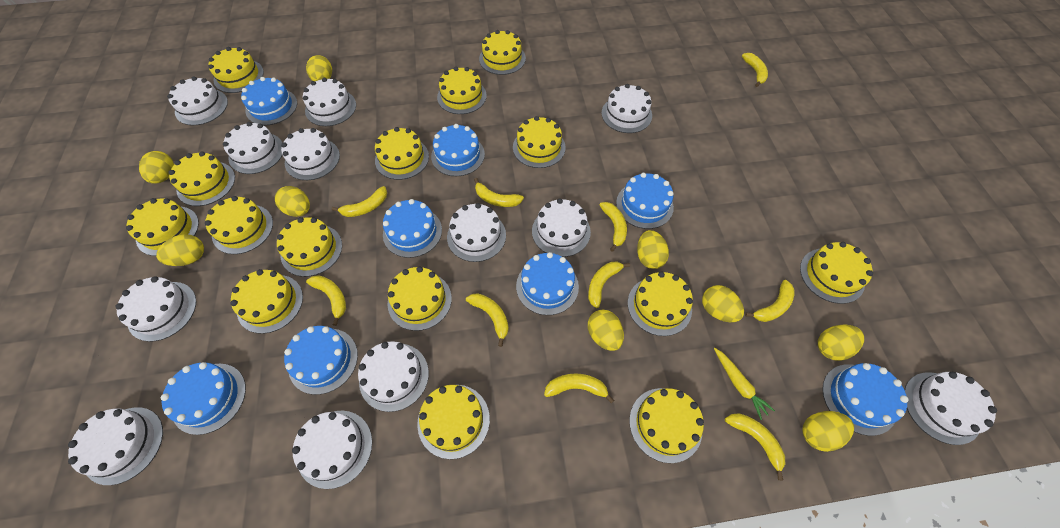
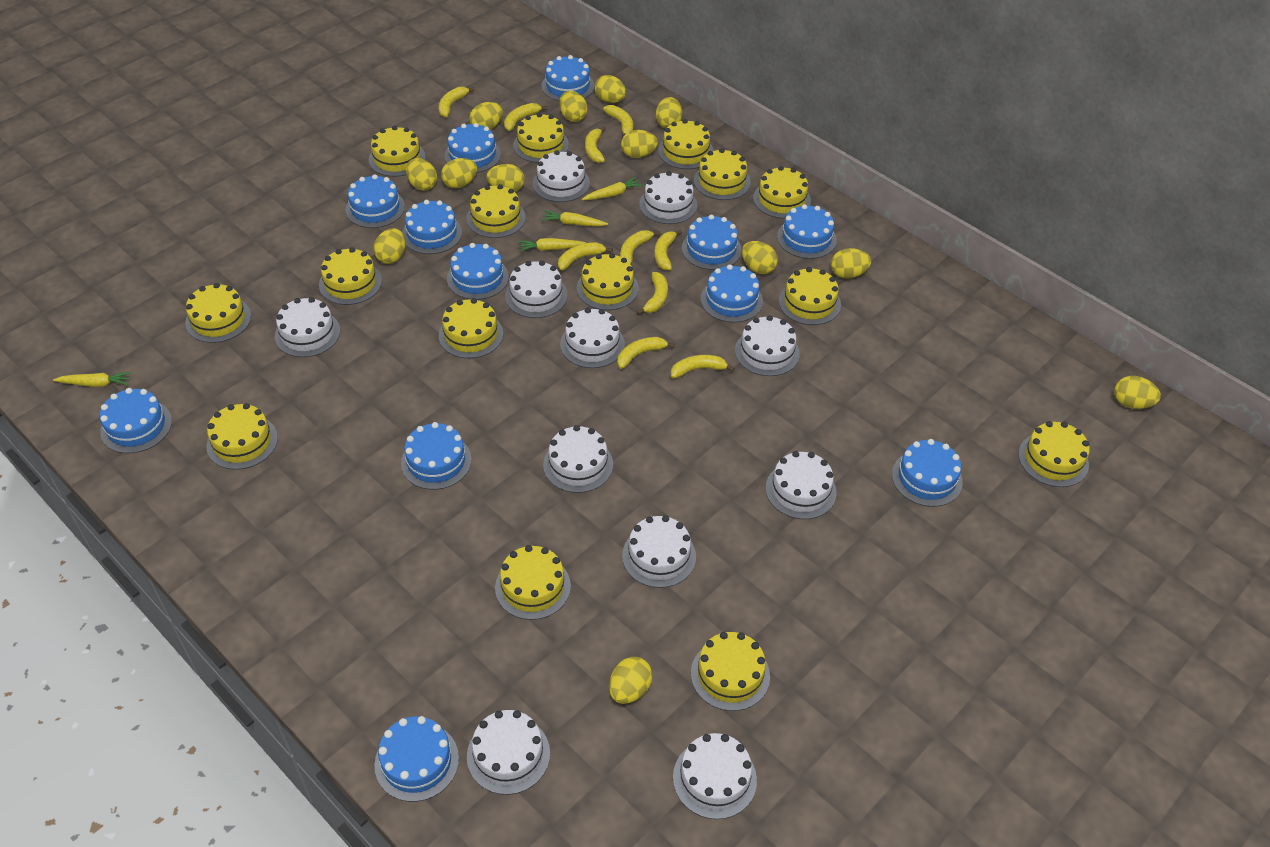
blue cake: 8 -> 12
white cake: 12 -> 11
yellow carrot: 1 -> 4
yellow egg: 9 -> 13

